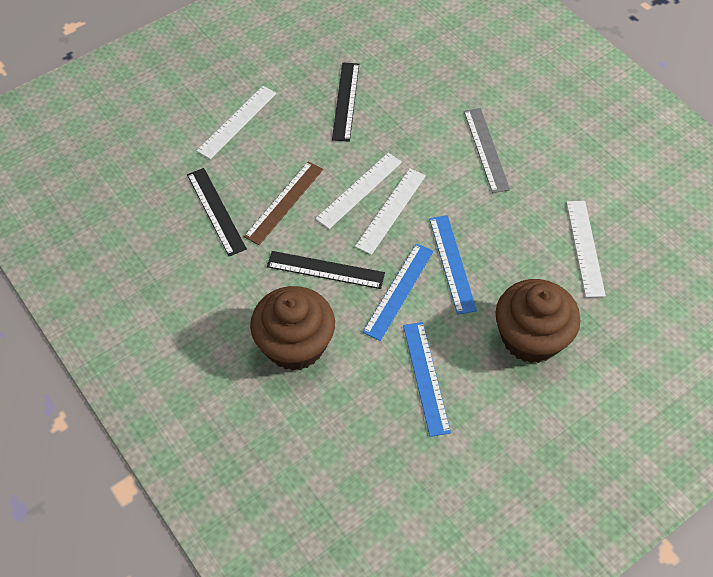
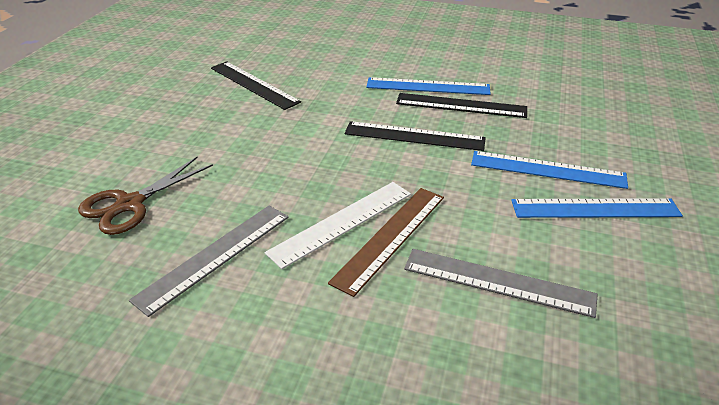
brown cupcake: 2 -> 0
brown scissors: 0 -> 1
grey ruler: 1 -> 2
white ruler: 4 -> 1

